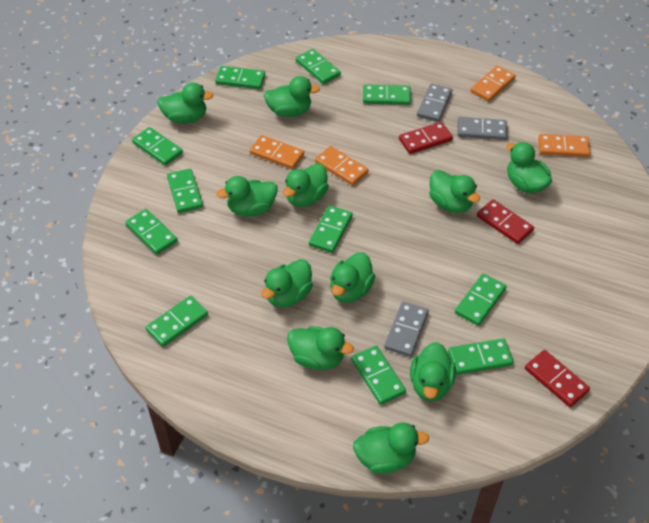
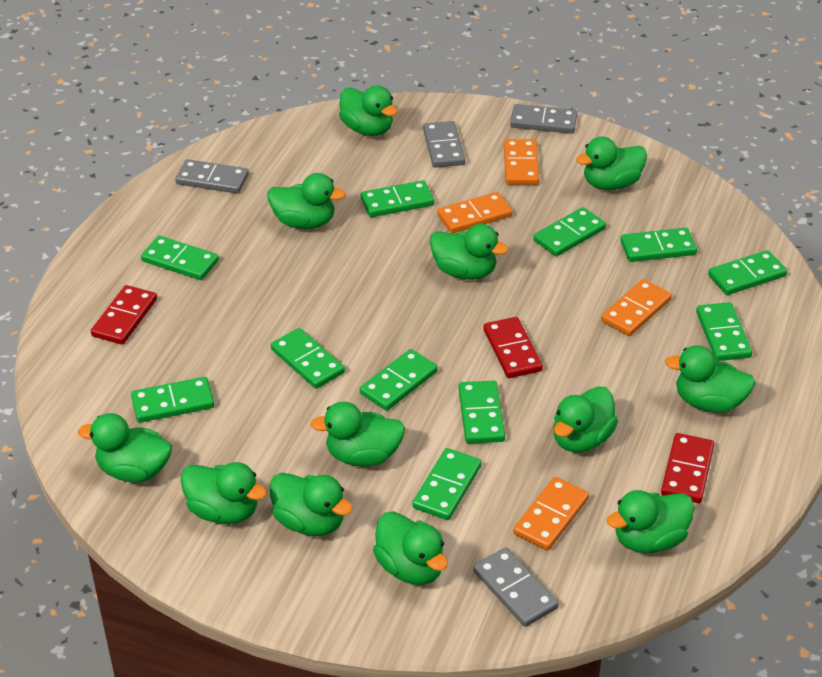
green duck: 11 -> 12
grey domino: 3 -> 4

